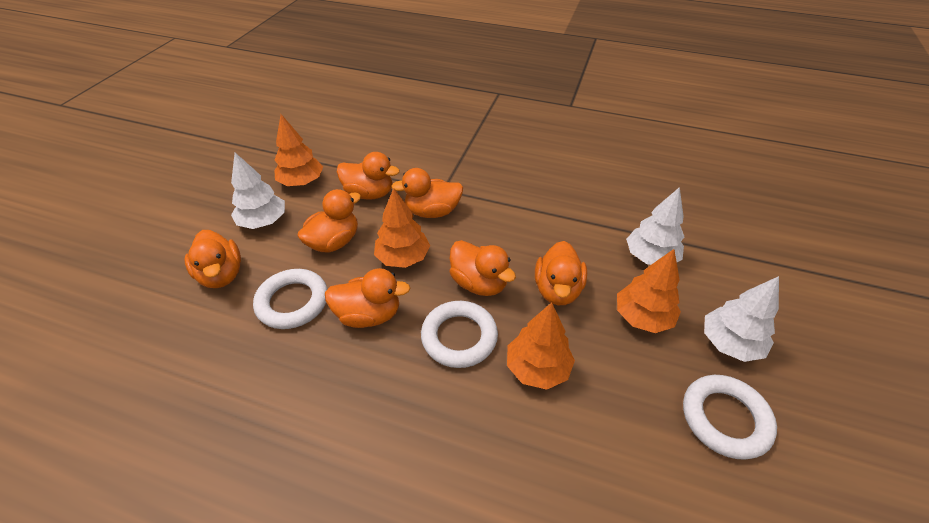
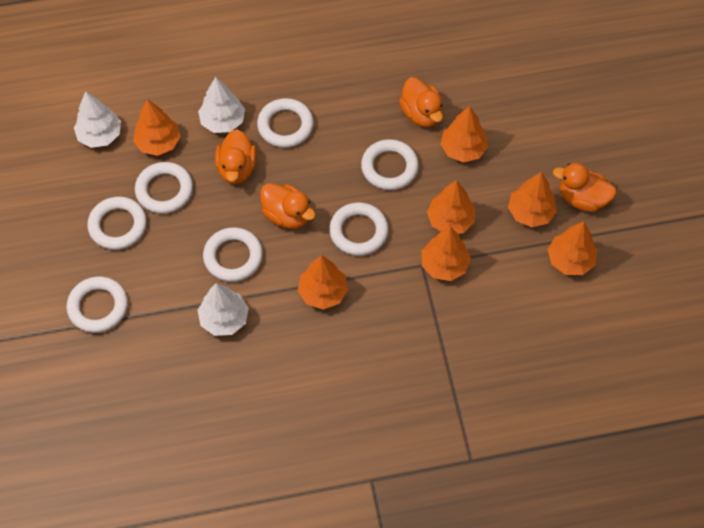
orange duck: 7 -> 4
orange tree: 4 -> 7
white ring: 3 -> 7

